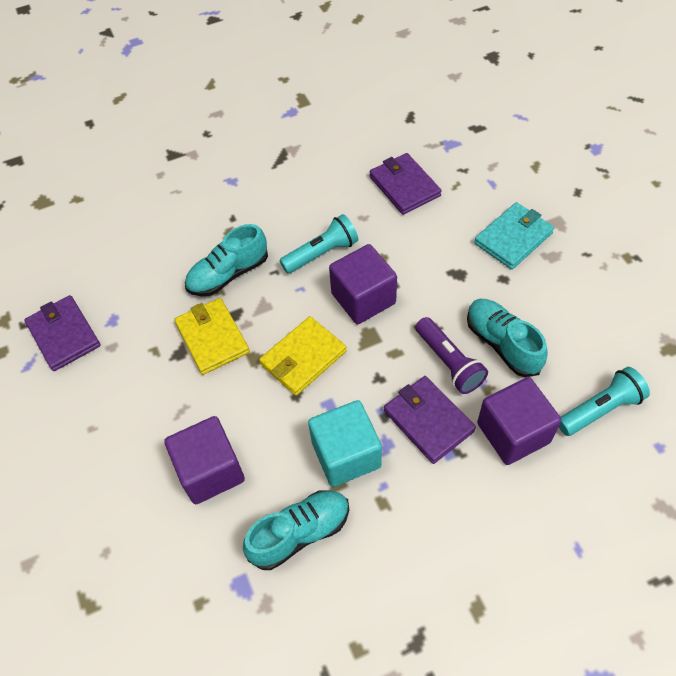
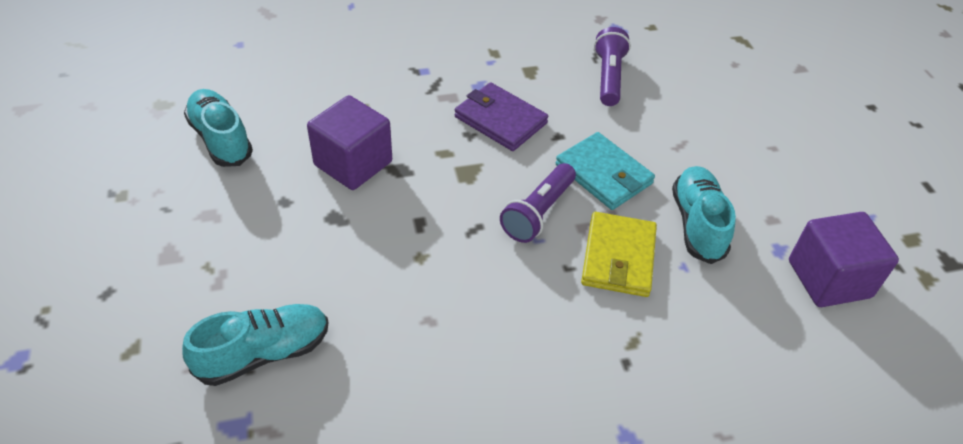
purple cube: 3 -> 2
purple flashlight: 1 -> 2
purple wallet: 3 -> 1
turquoise cube: 1 -> 0
turquoise flashlight: 2 -> 0
yellow wallet: 2 -> 1

